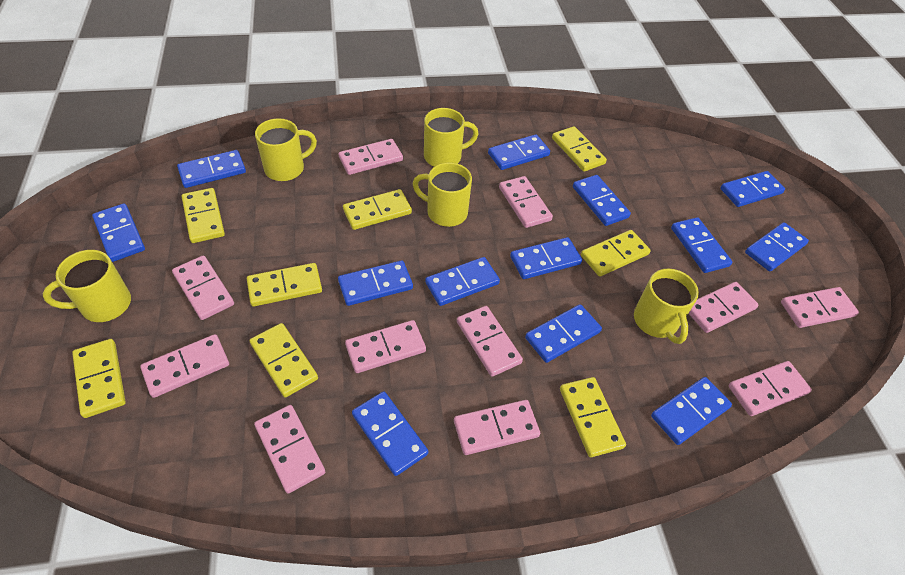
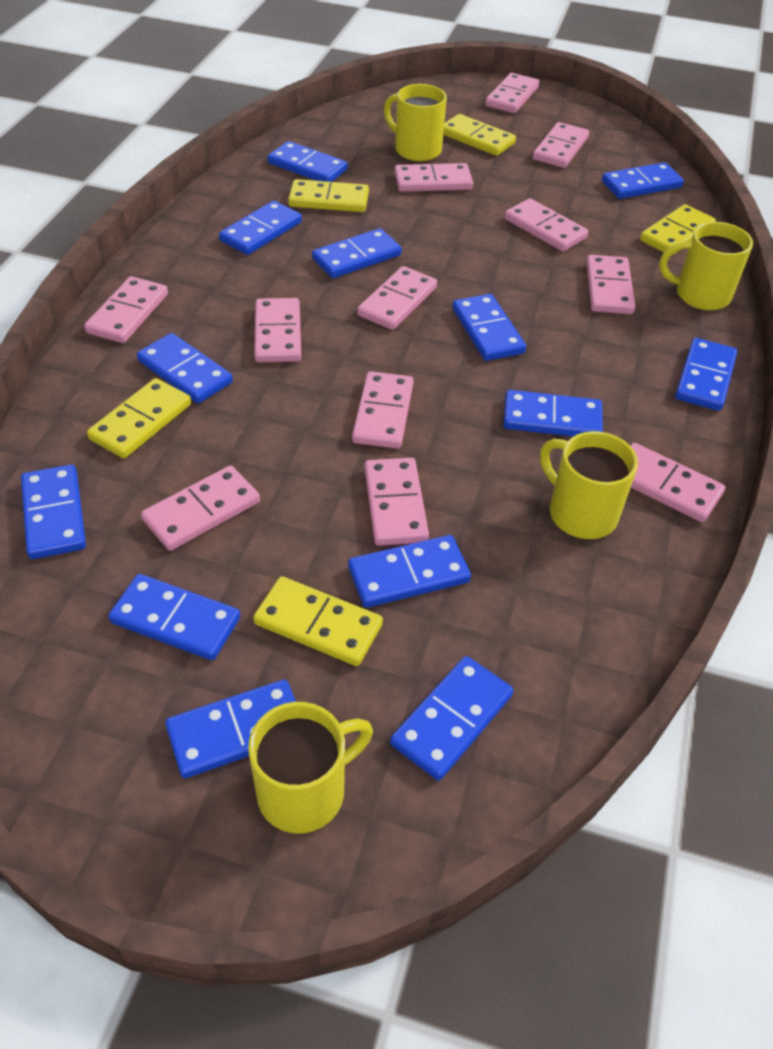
pink domino: 11 -> 12
yellow domino: 8 -> 5
yellow mug: 5 -> 4

